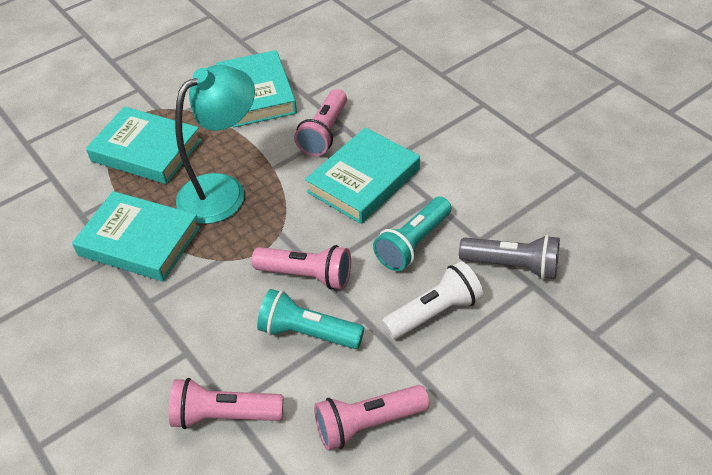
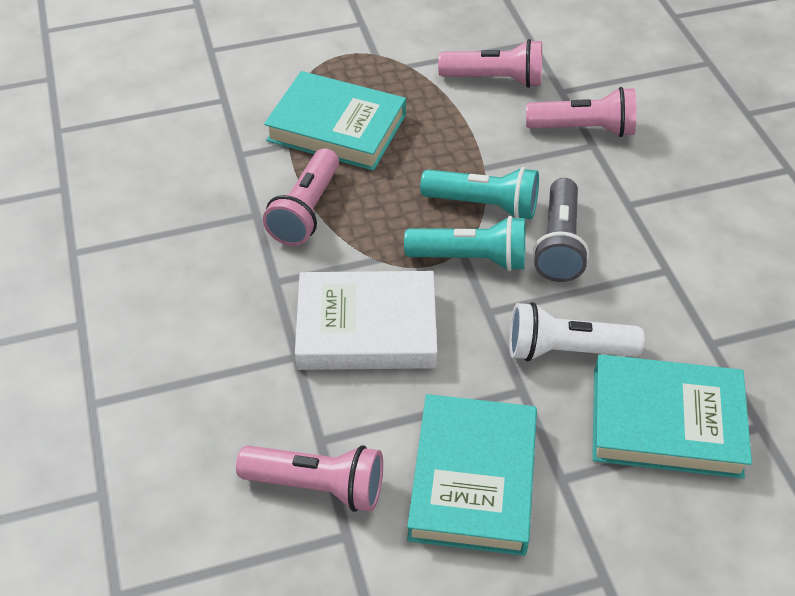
turquoise book: 4 -> 3
turquoise lamp: 1 -> 0
white book: 0 -> 1

